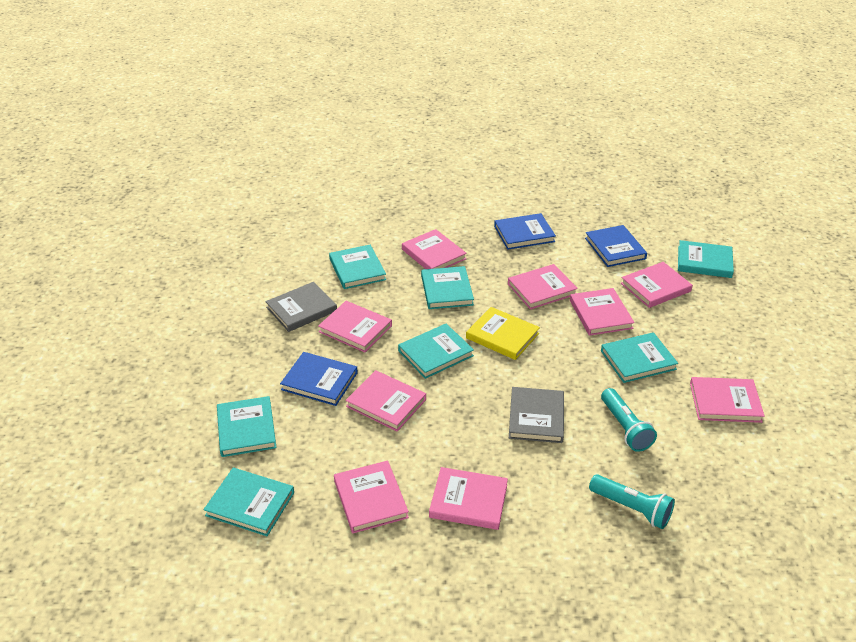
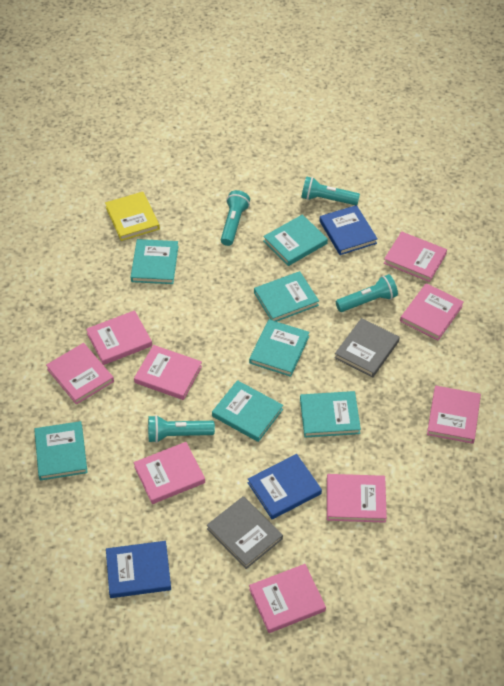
turquoise flashlight: 2 -> 4

